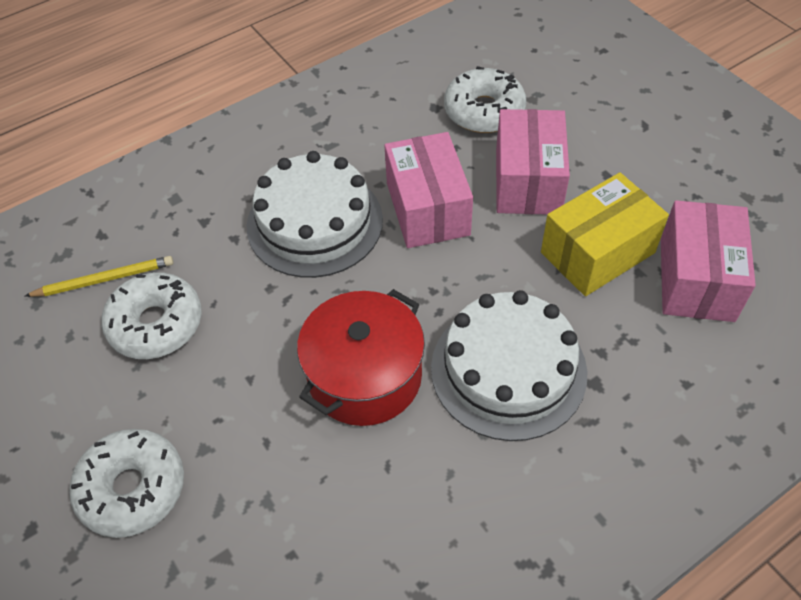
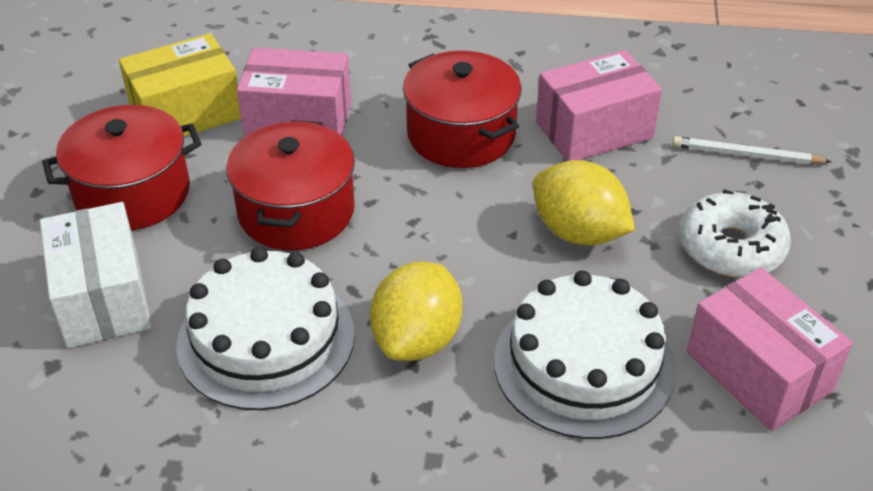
red pot: 1 -> 3
white box: 0 -> 1
white donut: 3 -> 1
white pencil: 0 -> 1
yellow lemon: 0 -> 2
yellow pencil: 1 -> 0

